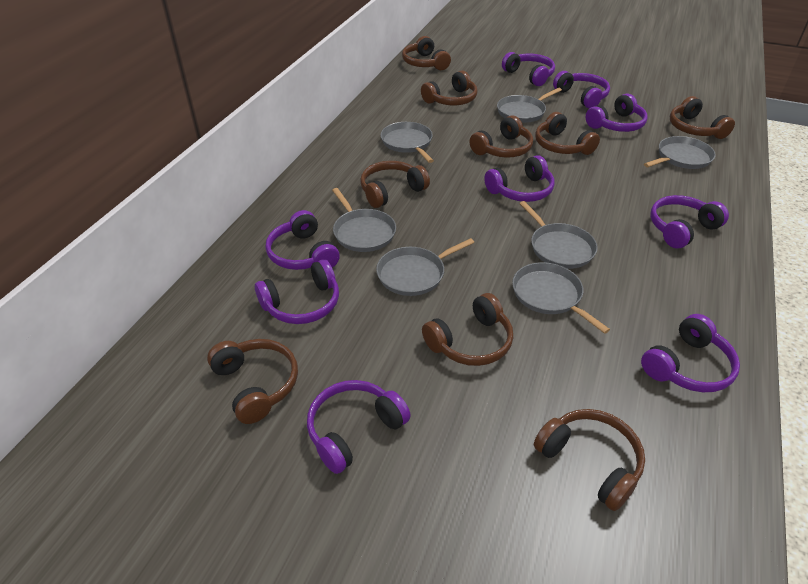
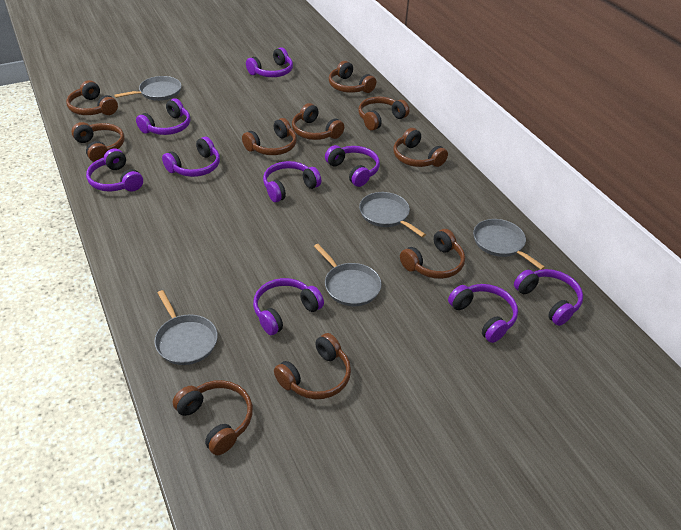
brown headphones: 9 -> 10
grey pan: 7 -> 5

